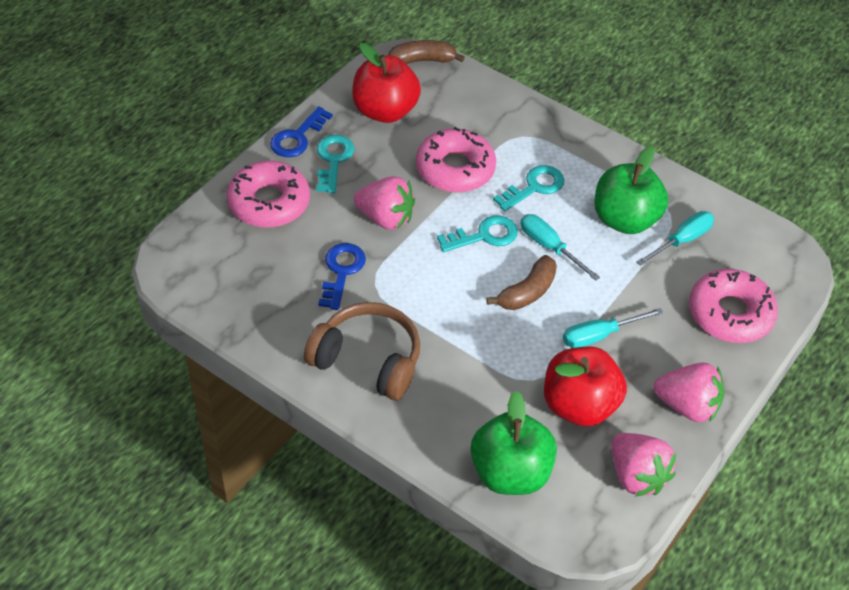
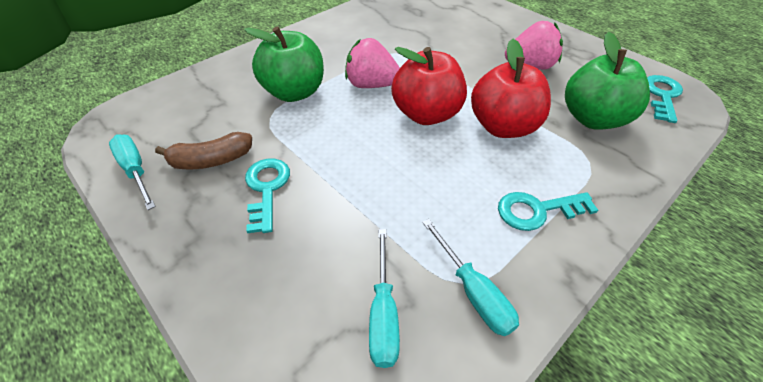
blue key: 2 -> 0
brown banana: 2 -> 1
brown headphones: 1 -> 0
pink donut: 3 -> 0
pink strawberry: 3 -> 2

